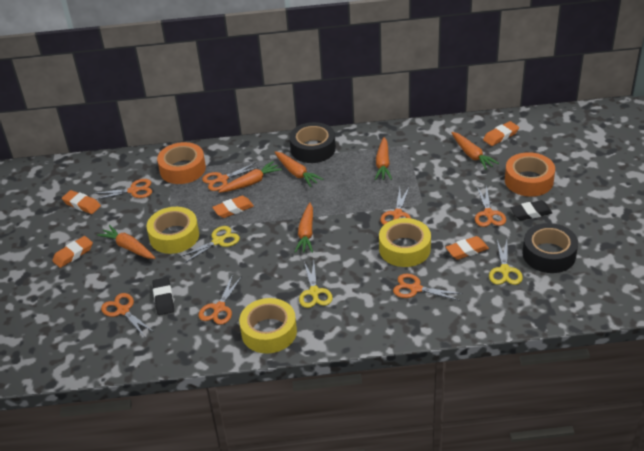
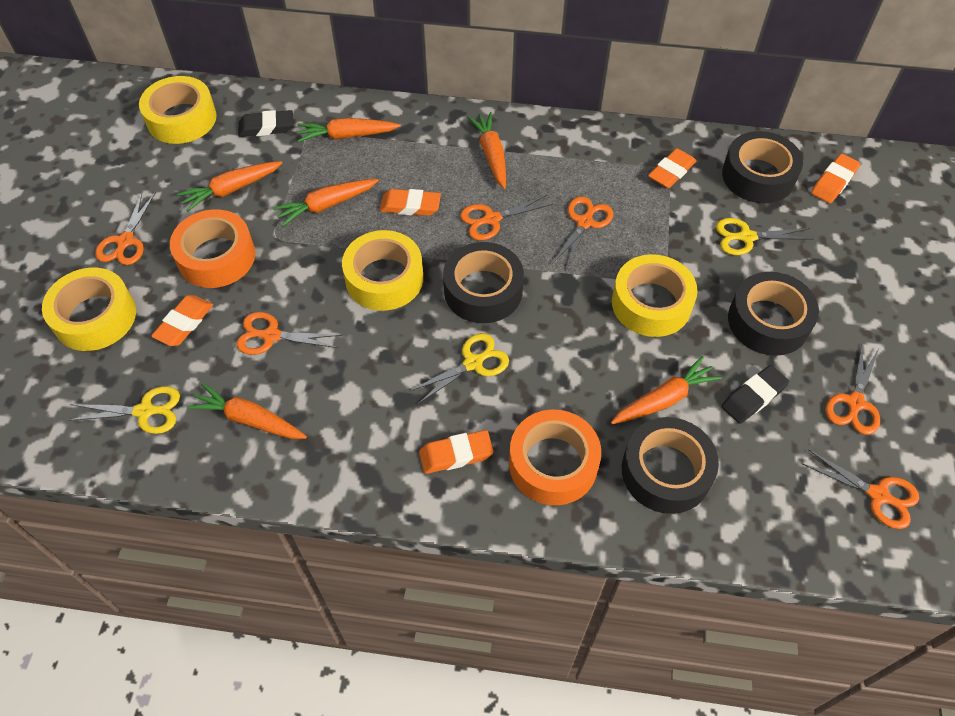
black tape: 2 -> 4
orange scissors: 7 -> 6
yellow tape: 3 -> 4

